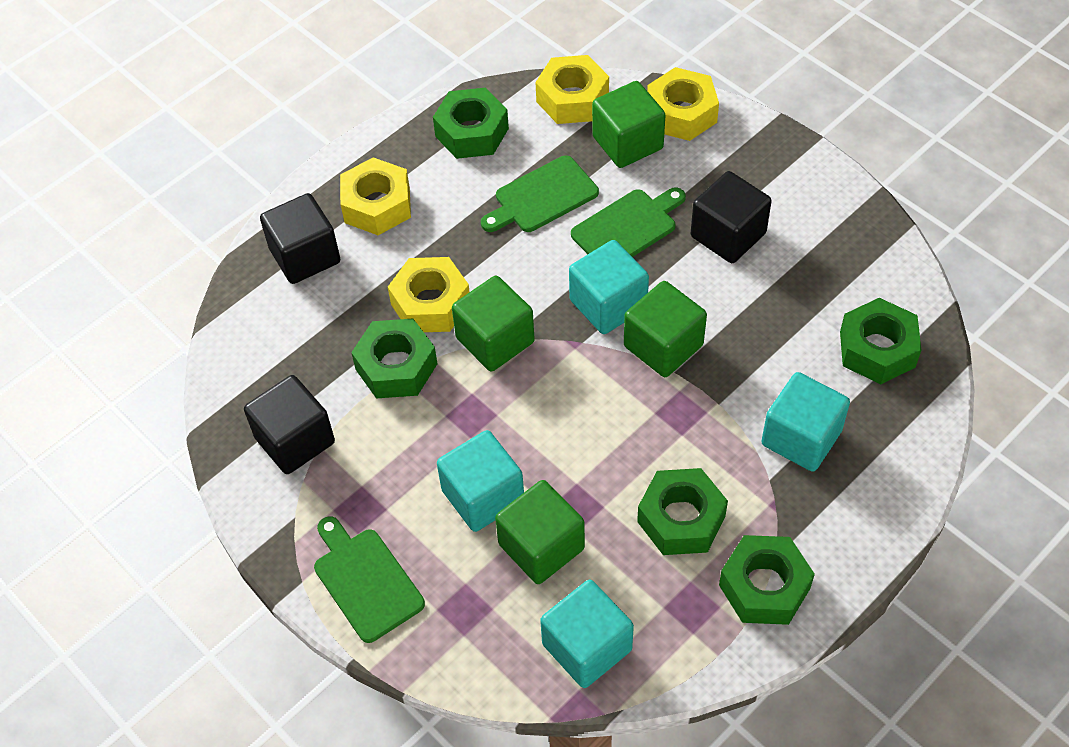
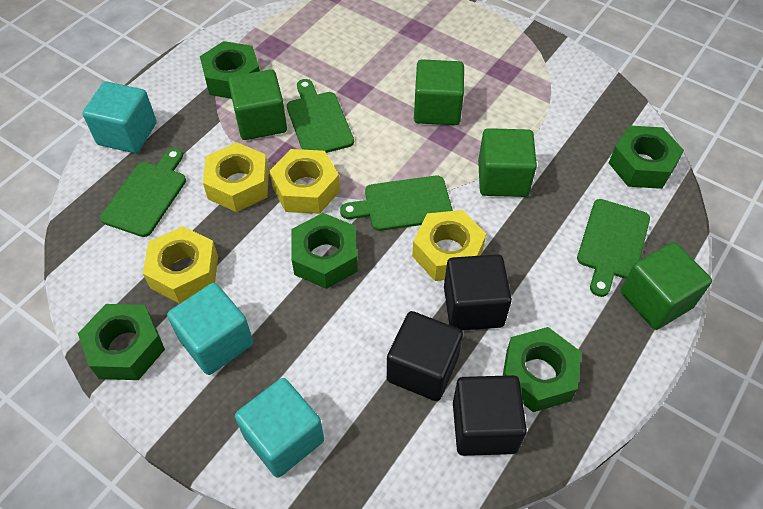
green cutting board: 3 -> 4
turquoise cube: 4 -> 3

